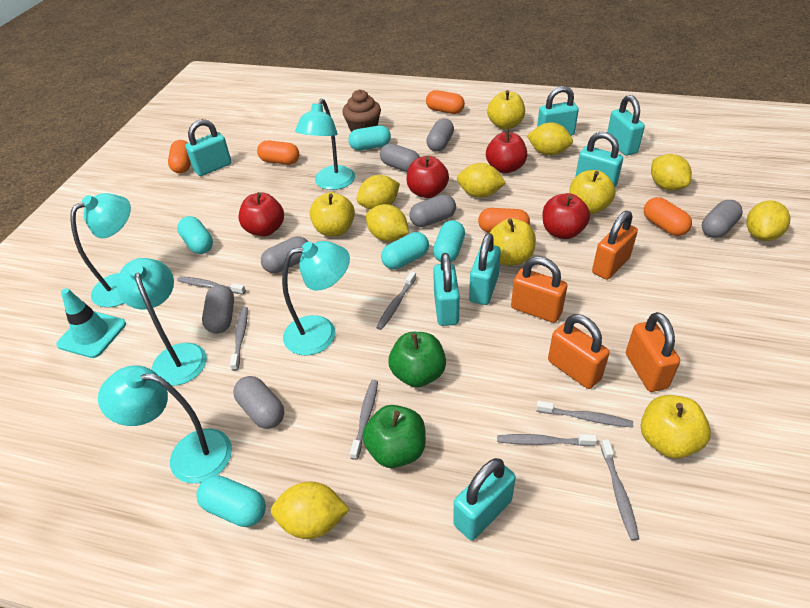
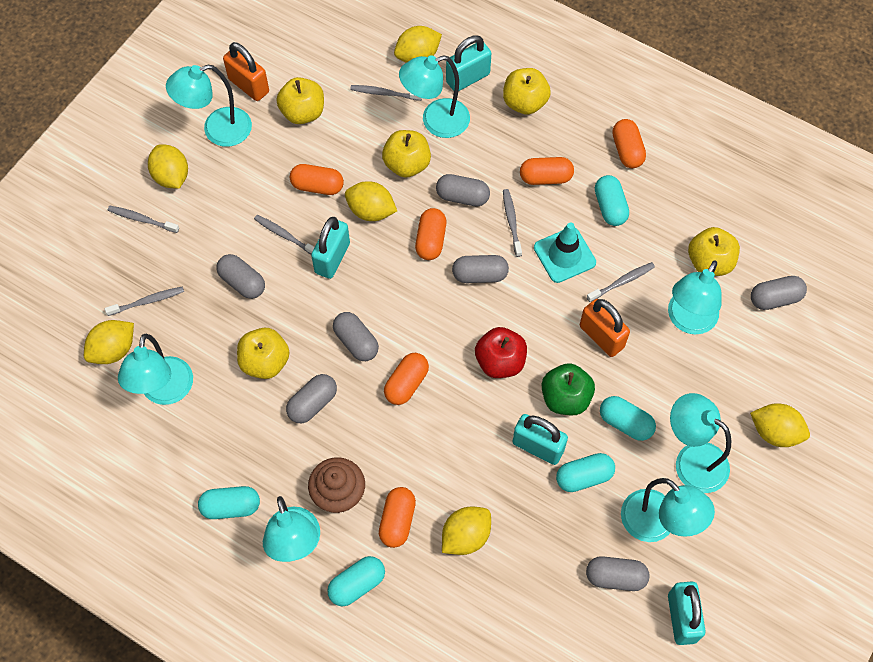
green apple: 2 -> 1
grey toothbrush: 7 -> 6
orange capsule: 5 -> 6
orange padlock: 4 -> 2
red apple: 4 -> 1
turquoise lamp: 5 -> 7
turquoise padlock: 7 -> 4
yellow lemon: 7 -> 6

